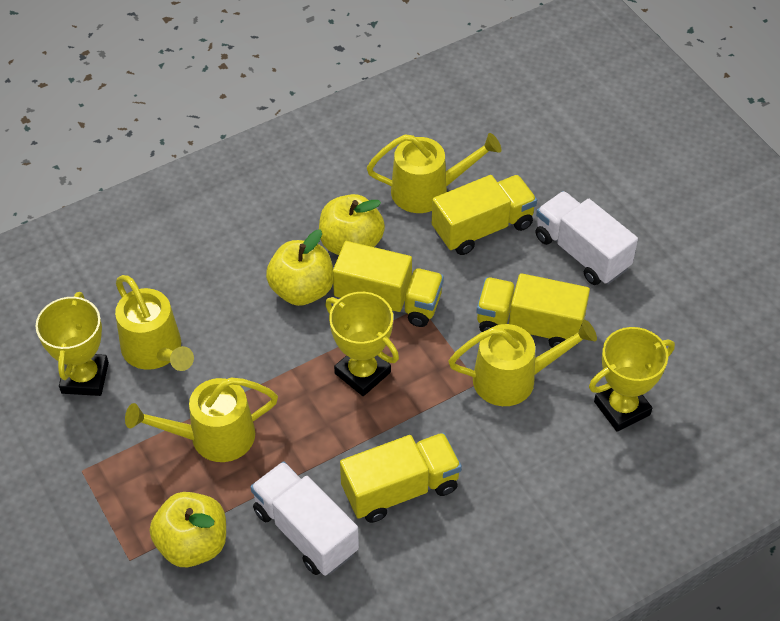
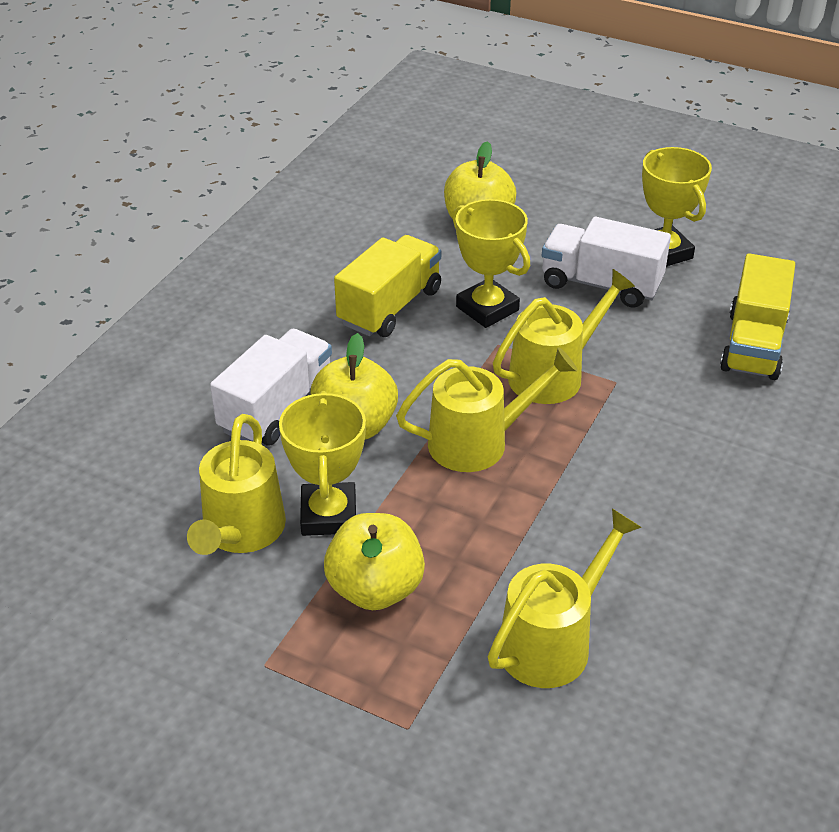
yellow truck: 4 -> 2

